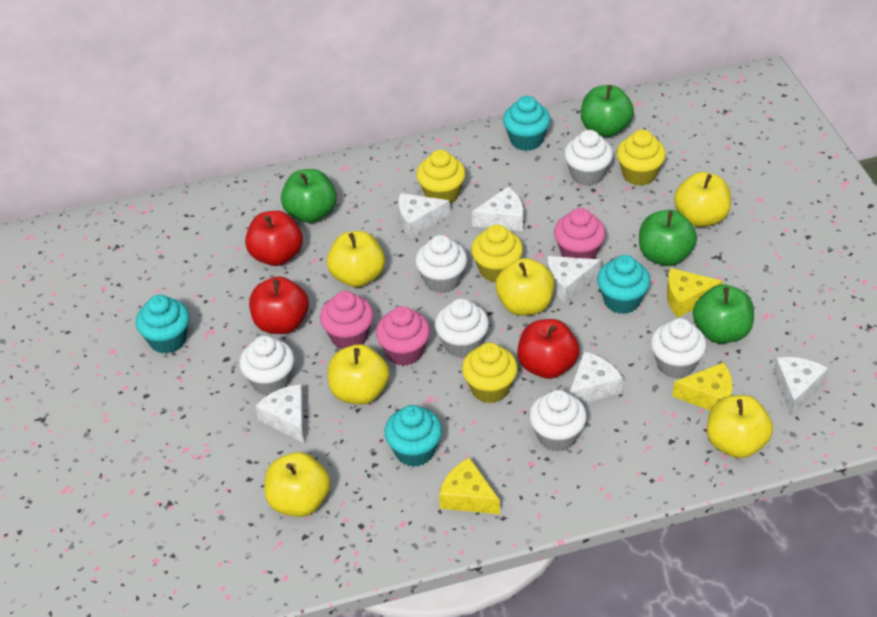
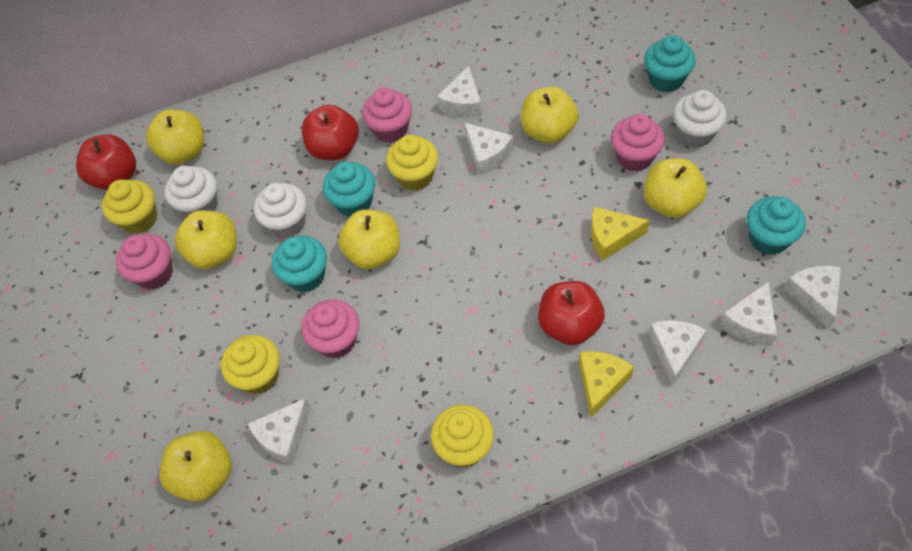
green apple: 4 -> 0
pink cupcake: 3 -> 4
white cupcake: 6 -> 3
yellow cheese: 3 -> 2

